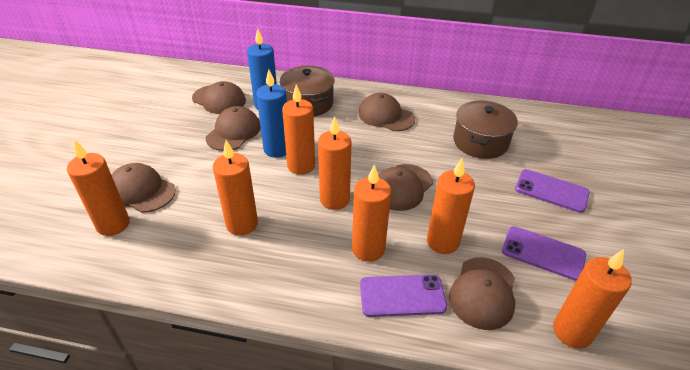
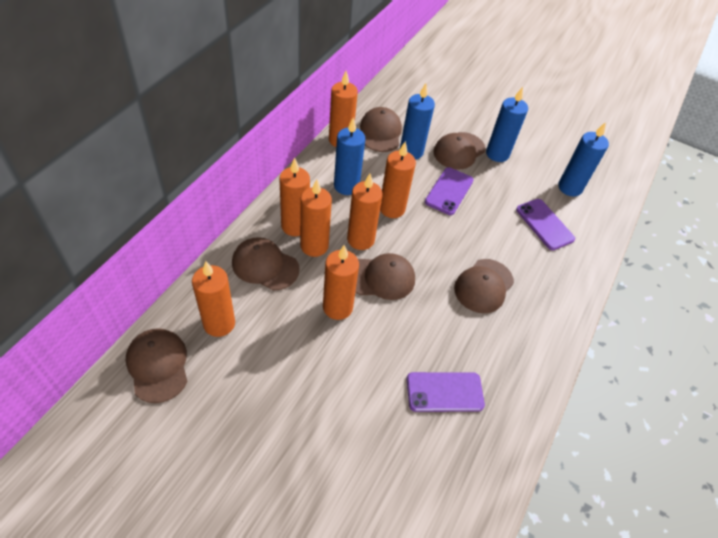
blue candle: 2 -> 4
brown pot: 2 -> 0

